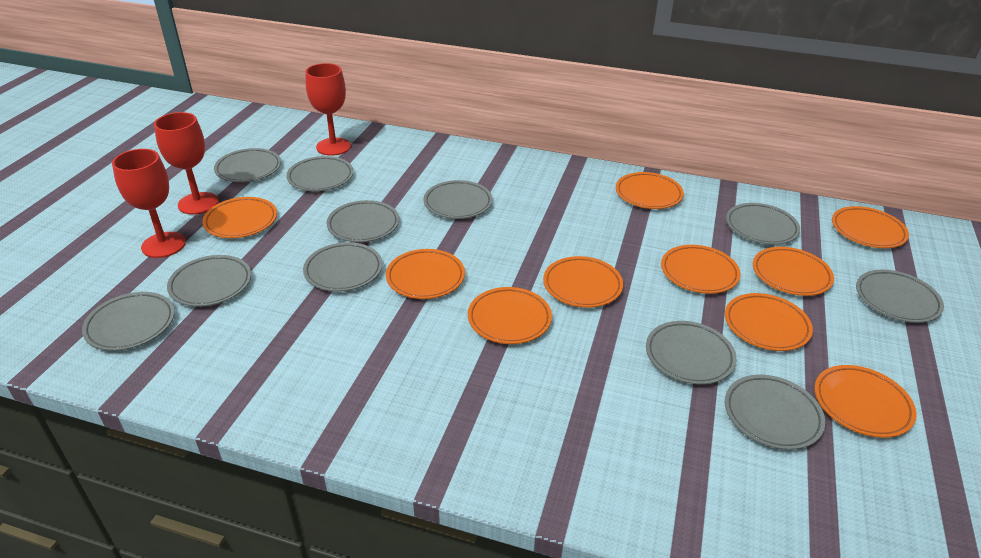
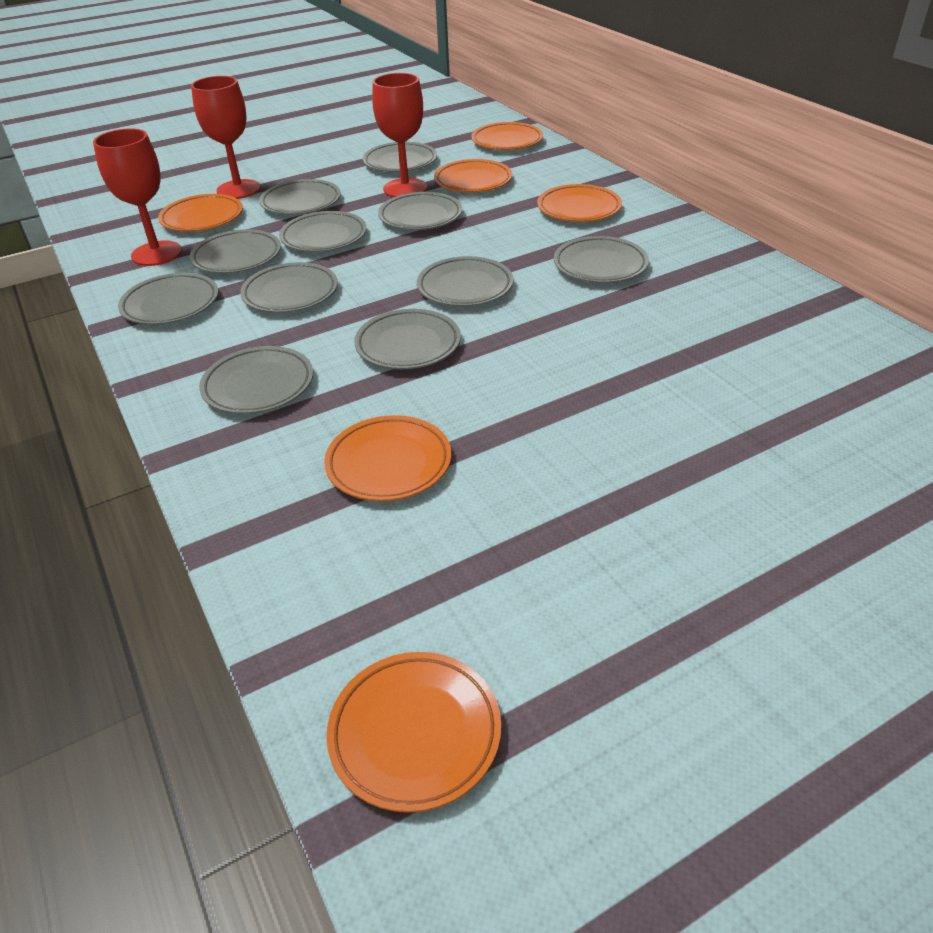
orange plate: 10 -> 6

